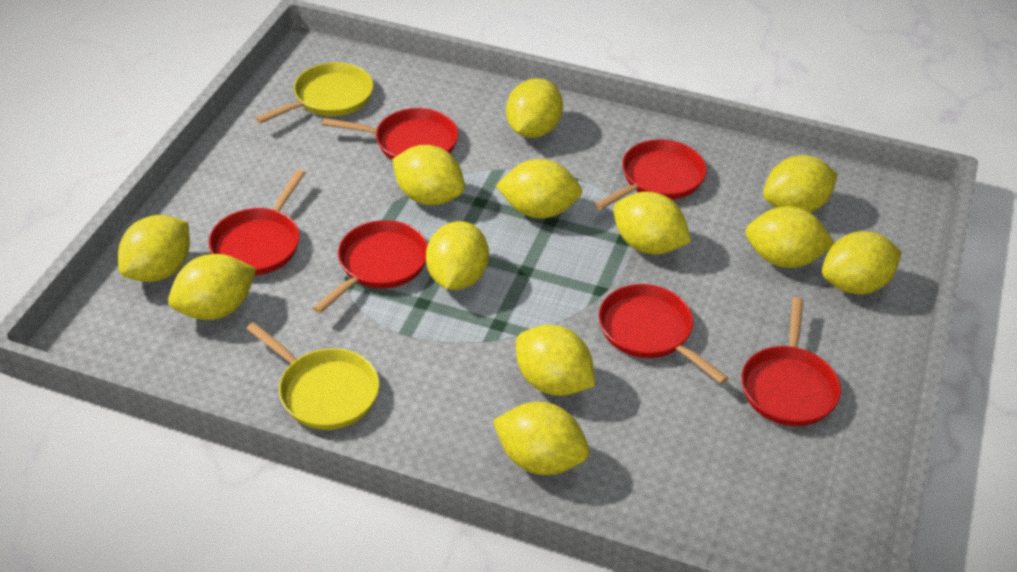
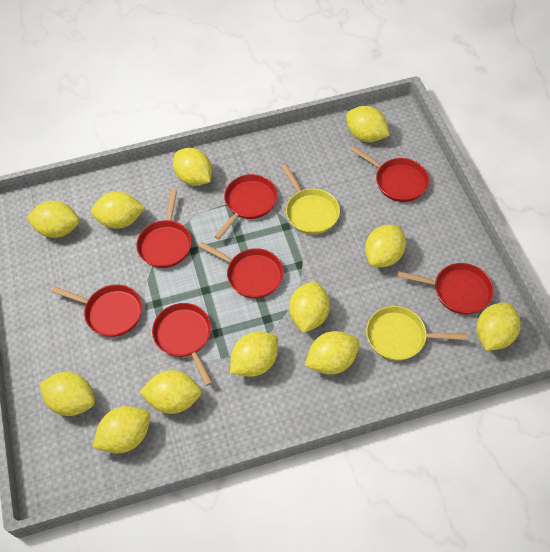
red pan: 6 -> 7

